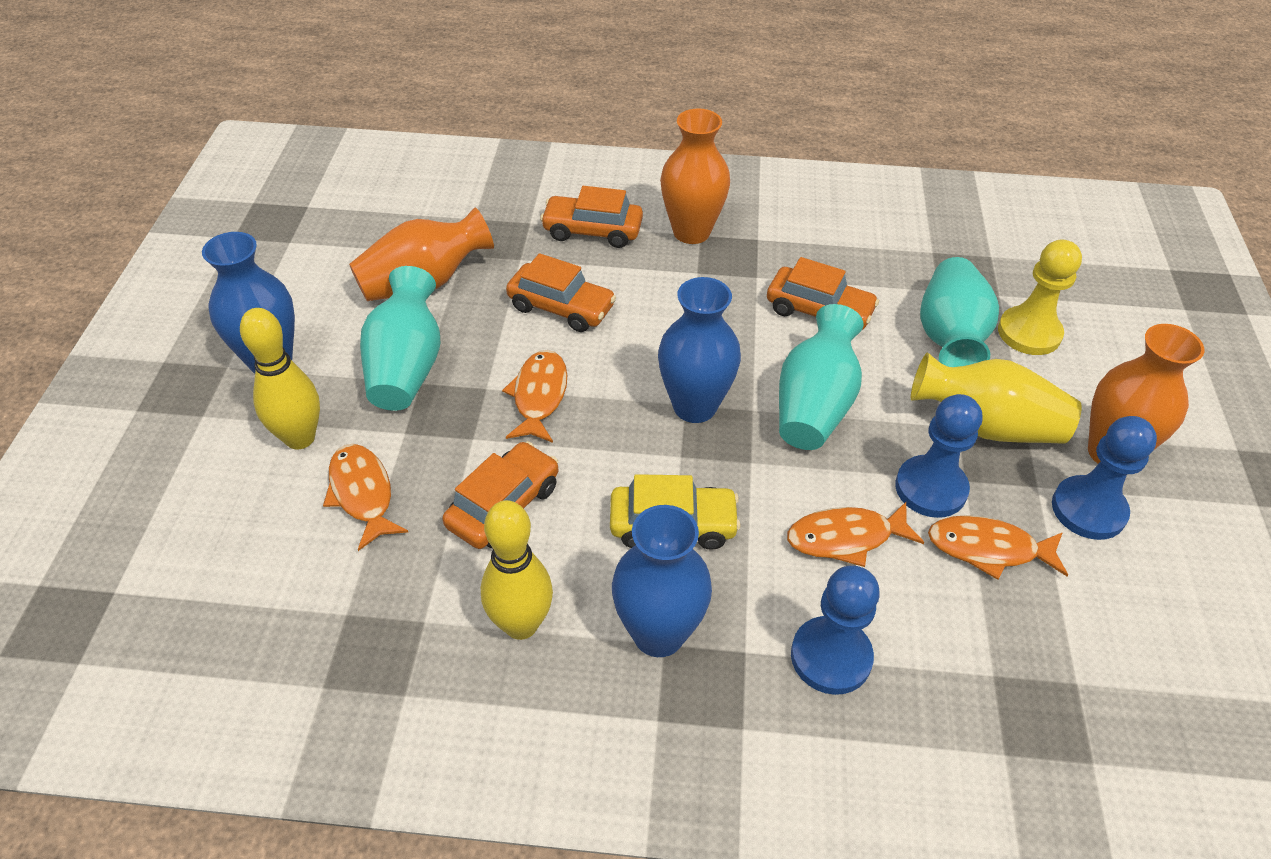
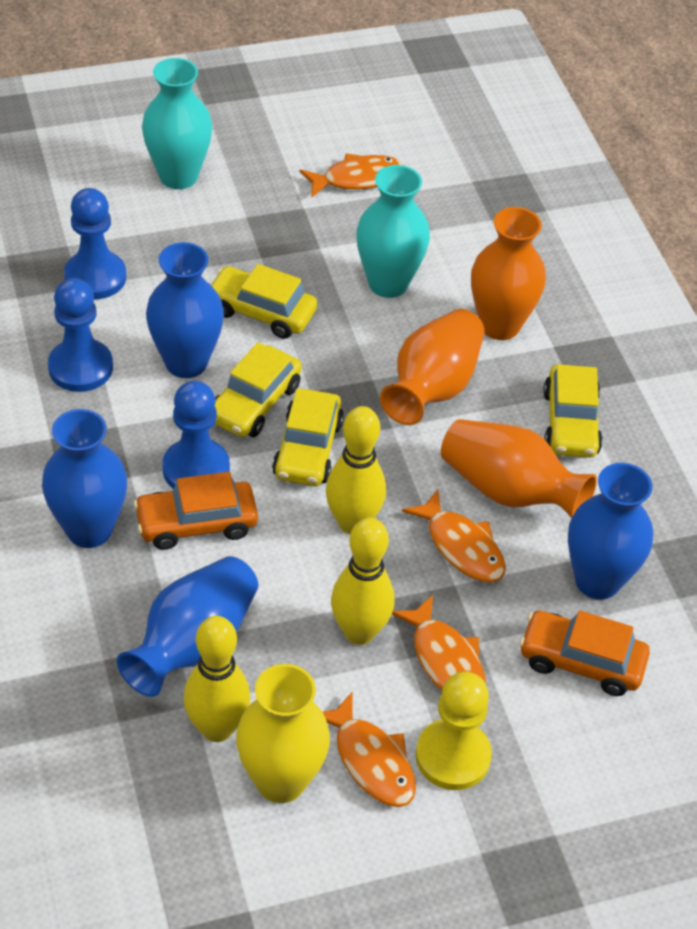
blue vase: 3 -> 4
orange car: 4 -> 2
turquoise vase: 3 -> 2
yellow bowling pin: 2 -> 3
yellow car: 1 -> 4

